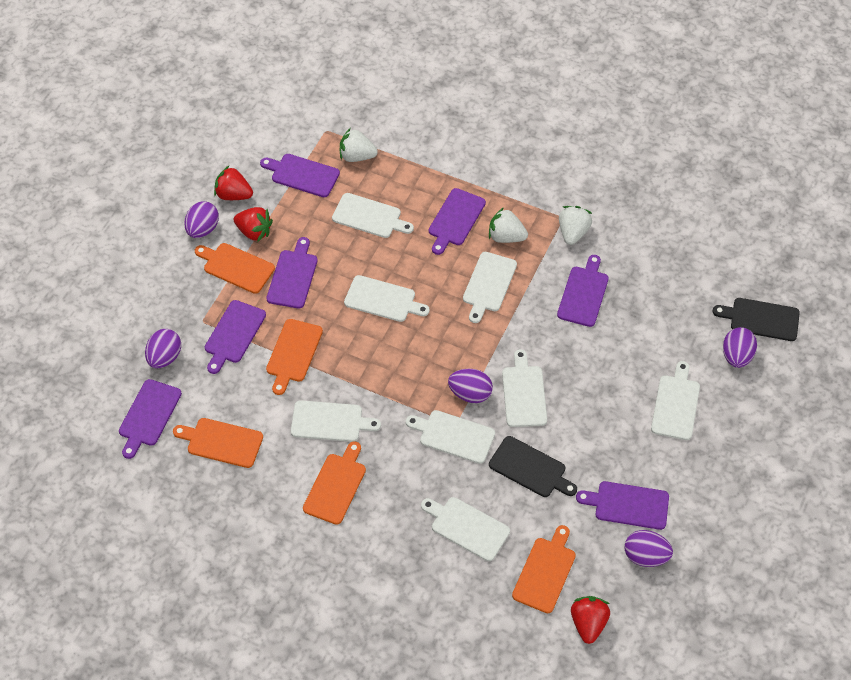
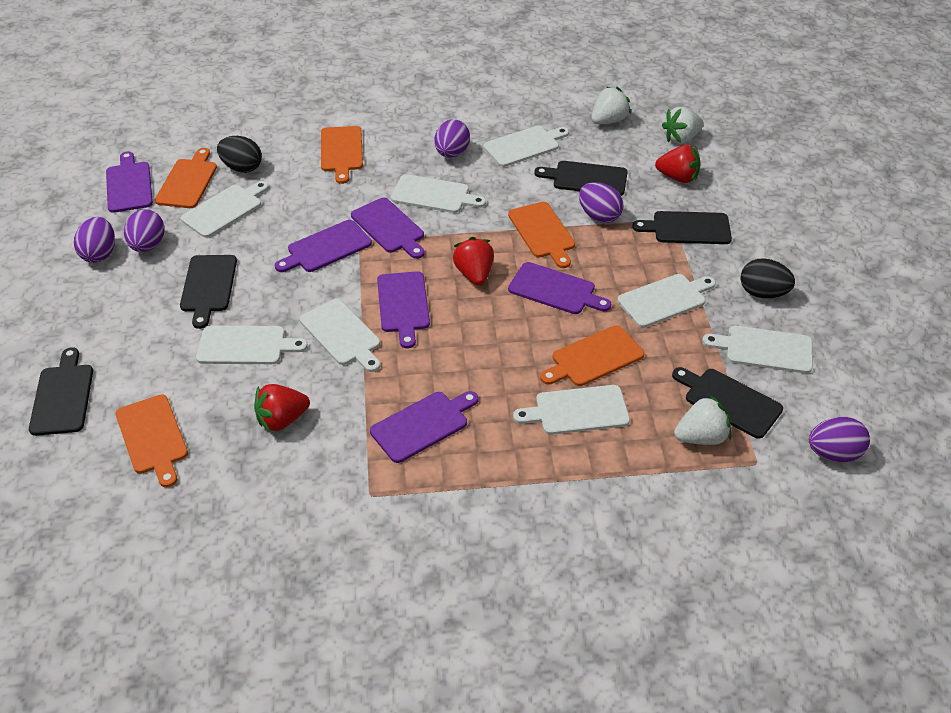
black cutting board: 2 -> 5
black egg: 0 -> 2
purple cutting board: 7 -> 6

